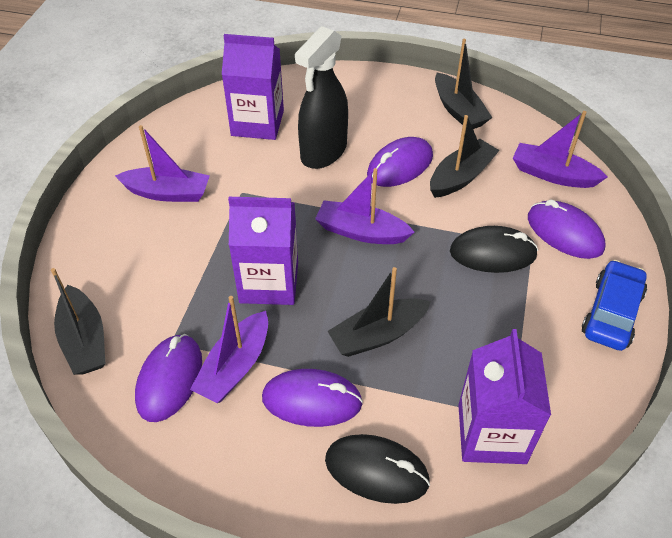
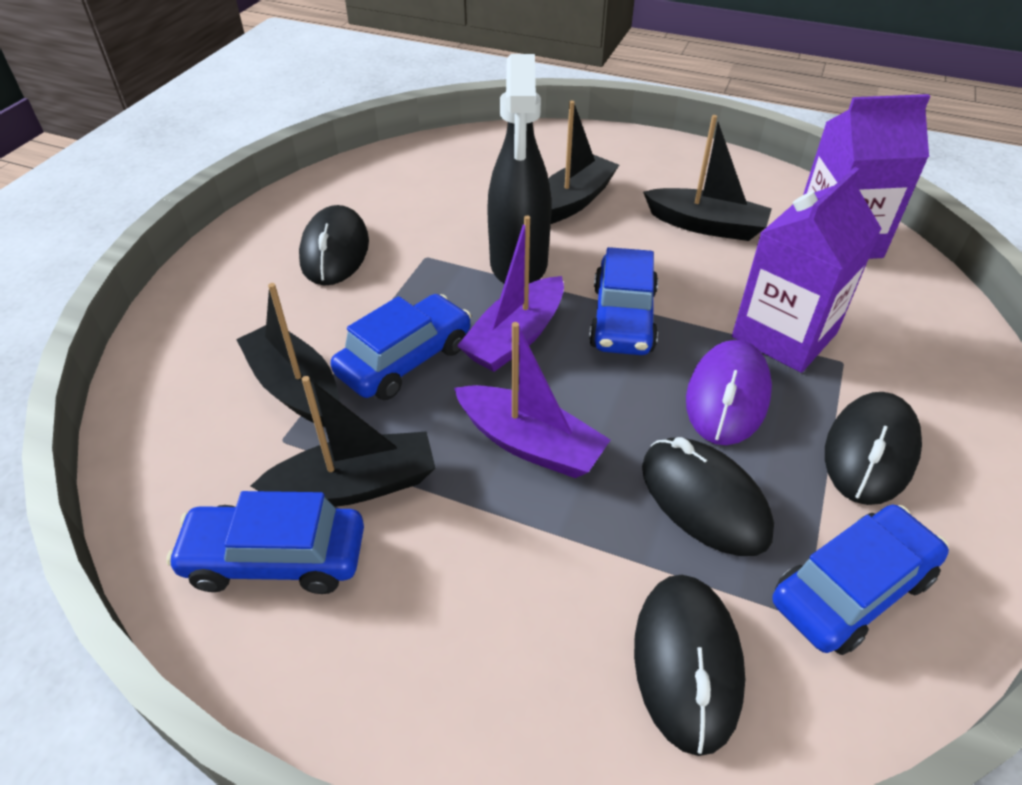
black mouse: 2 -> 4
blue car: 1 -> 4
purple boat: 4 -> 2
purple carton: 3 -> 2
purple mouse: 4 -> 1

